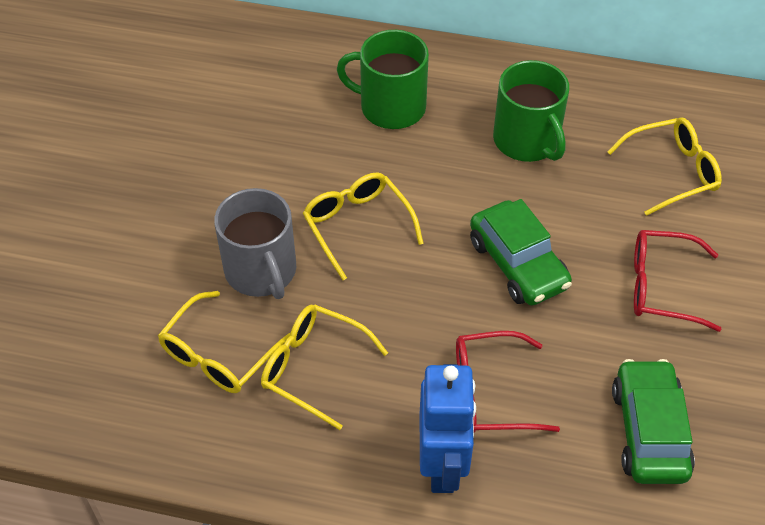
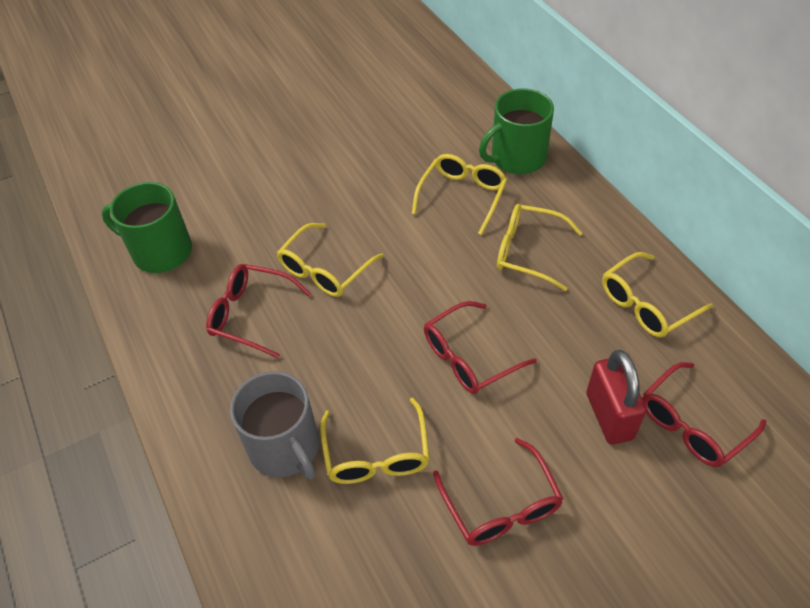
blue robot: 1 -> 0
green car: 2 -> 0
red glasses: 2 -> 4
red padlock: 0 -> 1
yellow glasses: 4 -> 5

